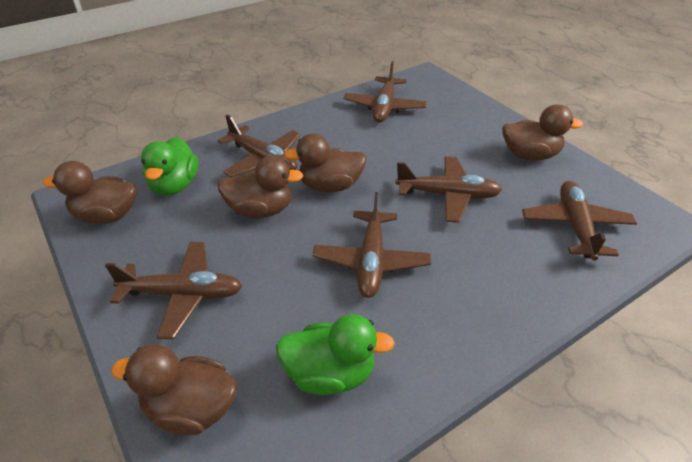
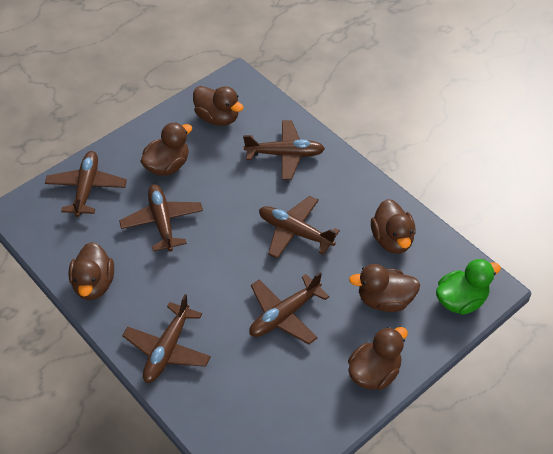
brown duck: 5 -> 6
green duck: 2 -> 1

